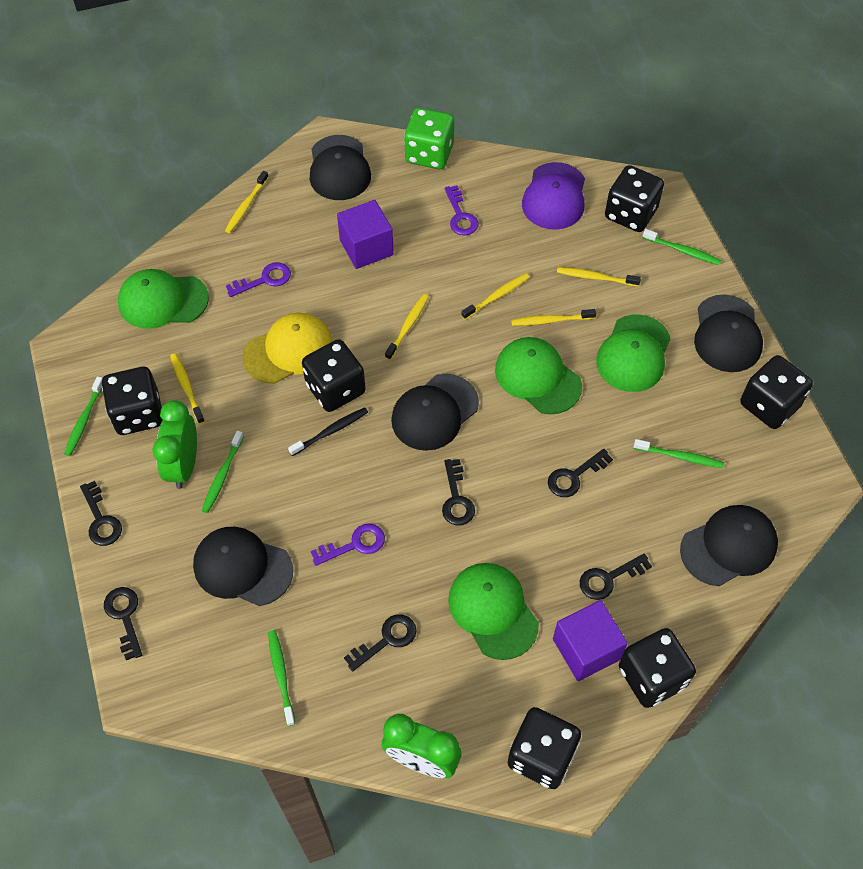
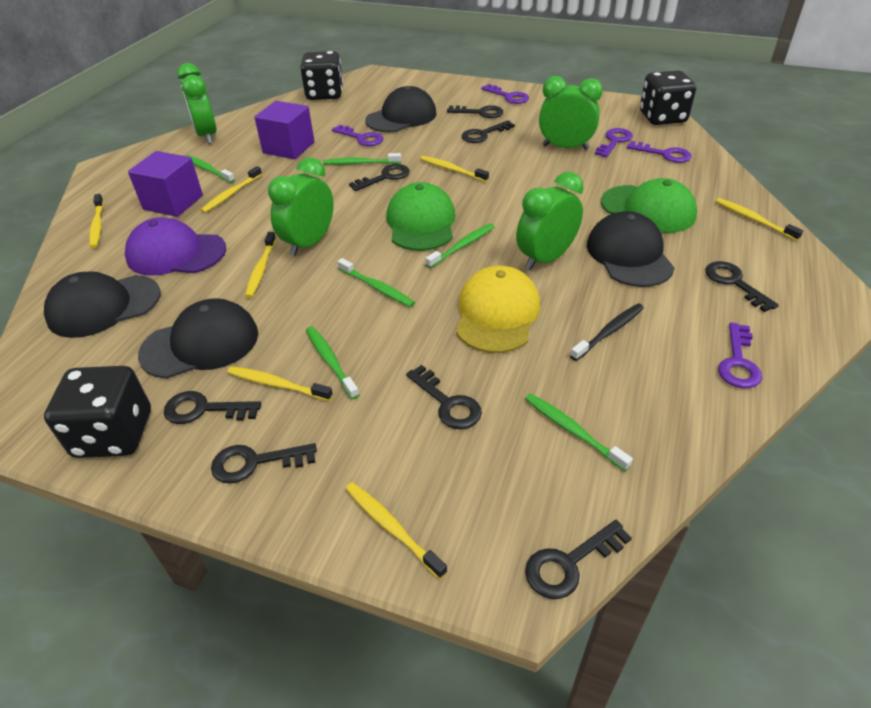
black cap: 5 -> 4
black dice: 6 -> 3
black key: 6 -> 8
green cap: 4 -> 2
green clock: 2 -> 4
green dice: 1 -> 0
green toothbrush: 5 -> 6
purple key: 3 -> 5
yellow toothbrush: 6 -> 7

